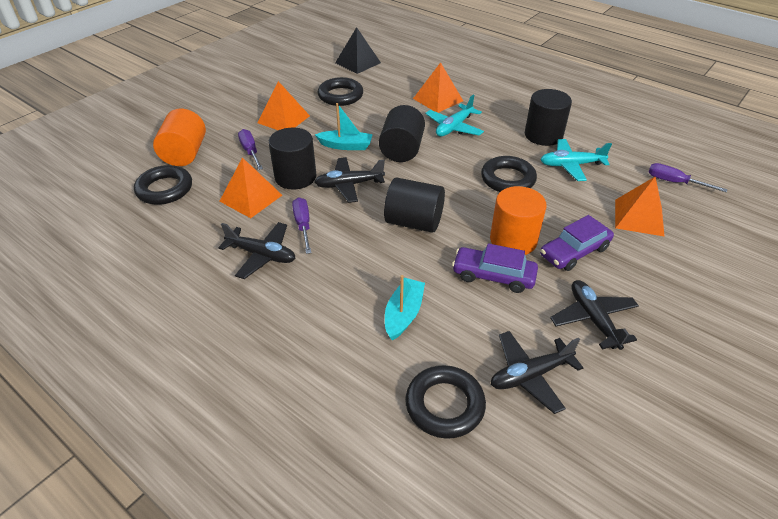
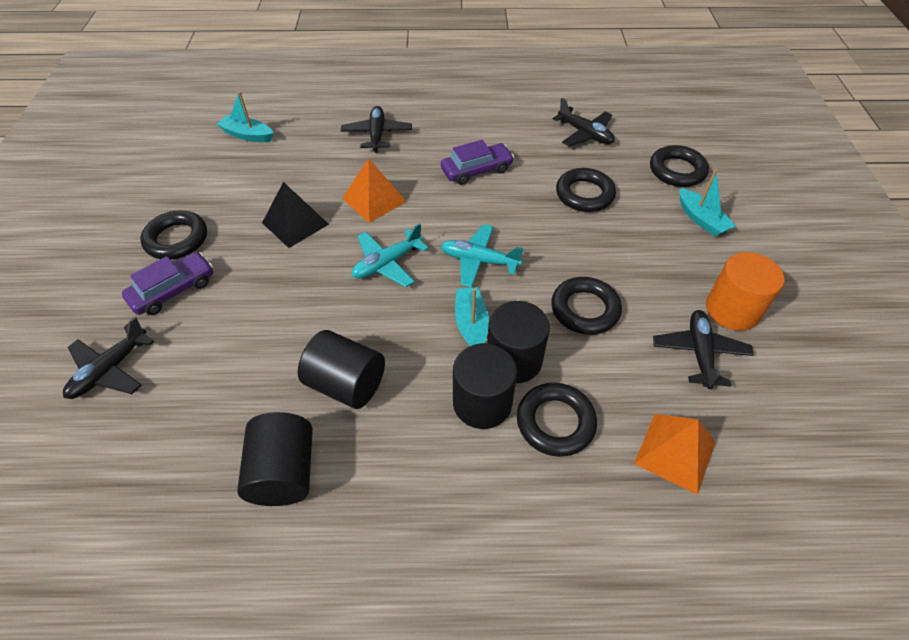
black ring: 4 -> 5
orange cylinder: 2 -> 1
orange pyramid: 4 -> 2
purple screwdriver: 3 -> 0
turquoise boat: 2 -> 3

